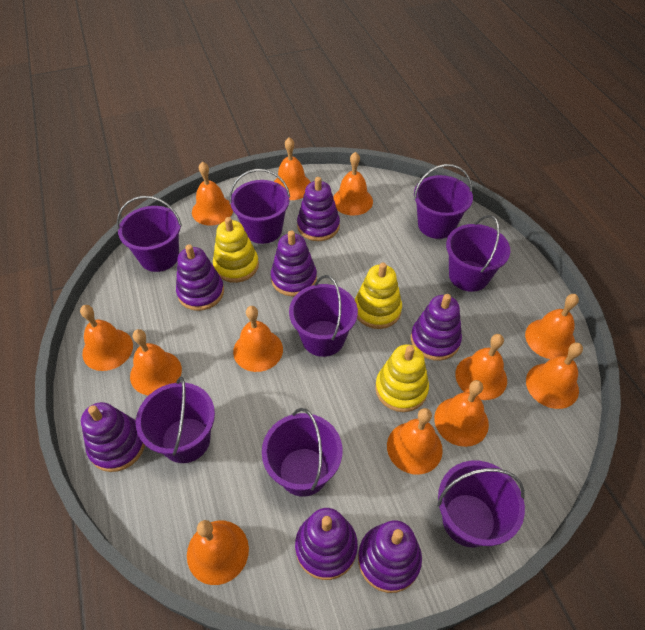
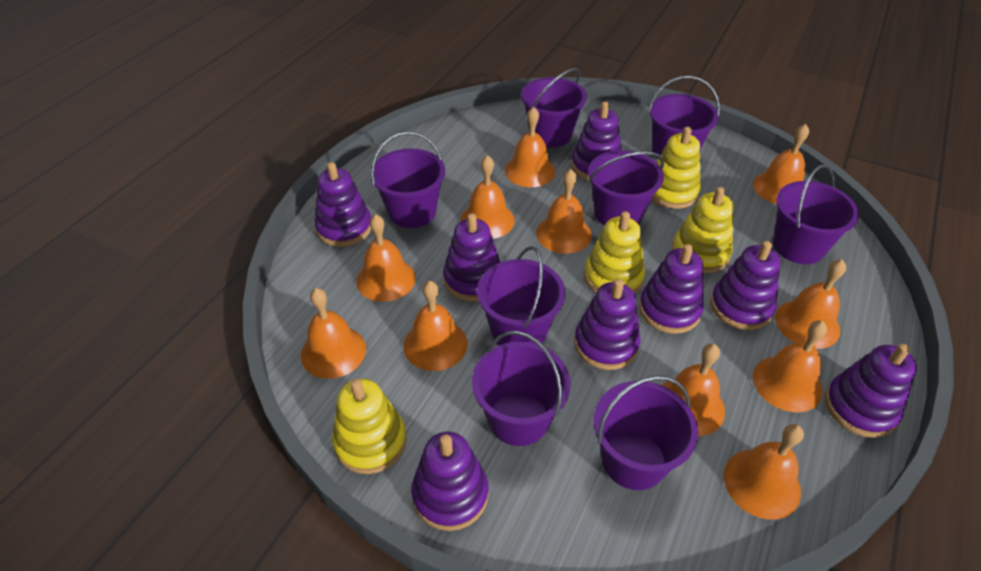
orange bell: 12 -> 11
purple stacking toy: 7 -> 8
yellow stacking toy: 3 -> 4

